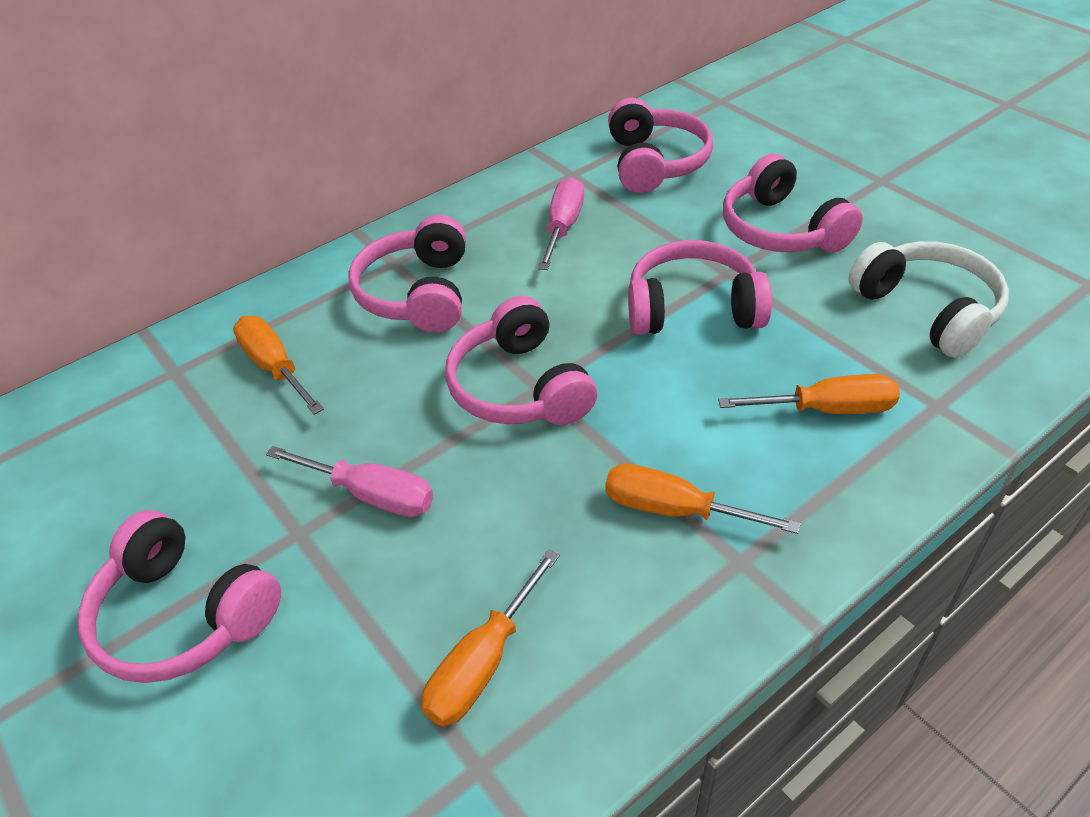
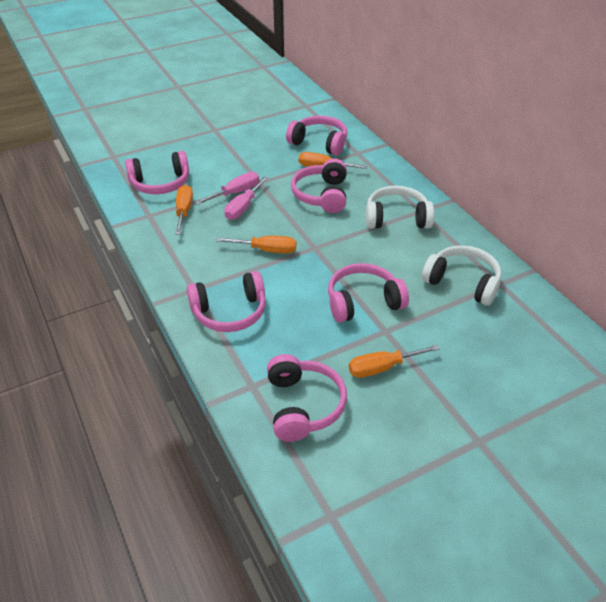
white headphones: 1 -> 2

